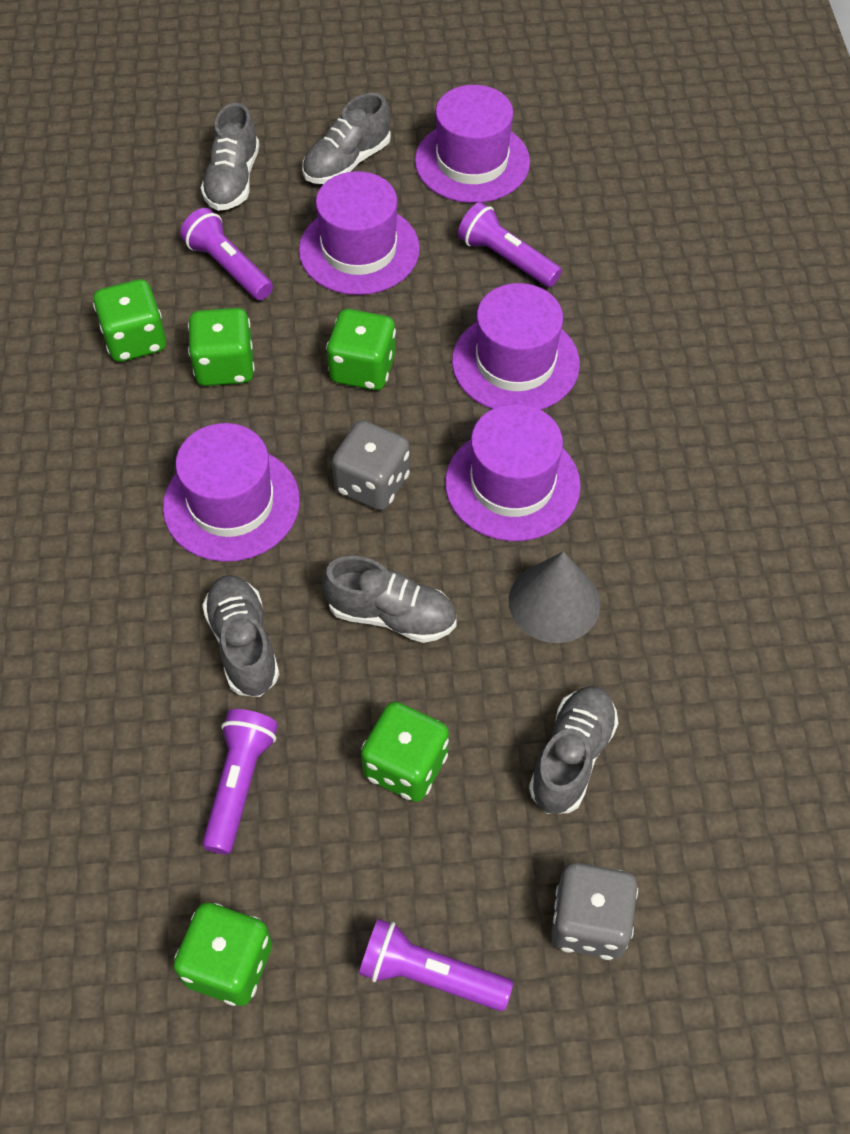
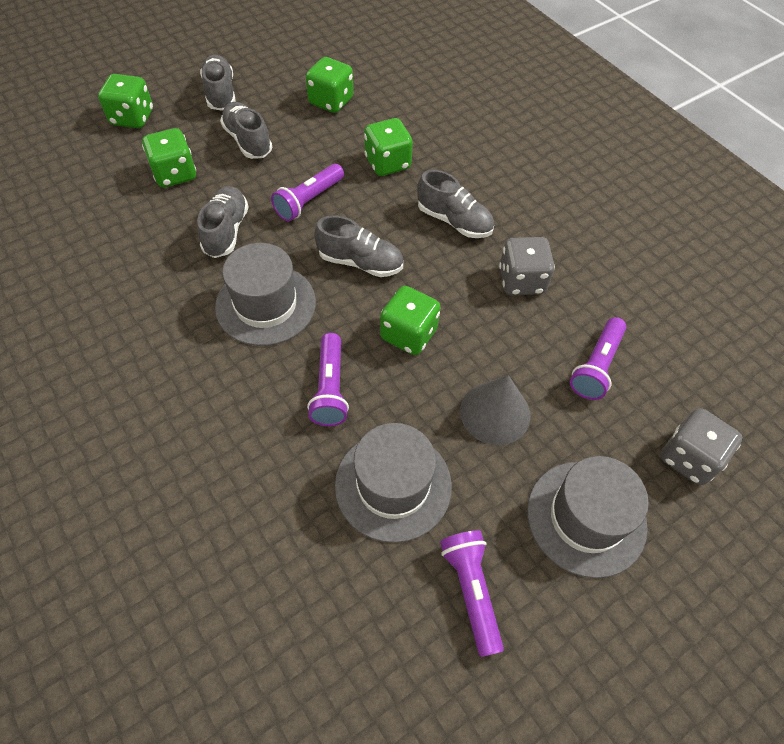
grey hat: 0 -> 3
purple hat: 5 -> 0

